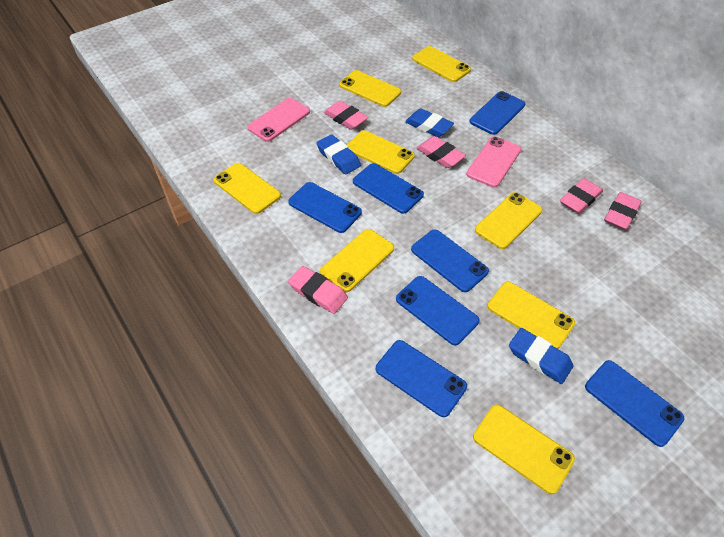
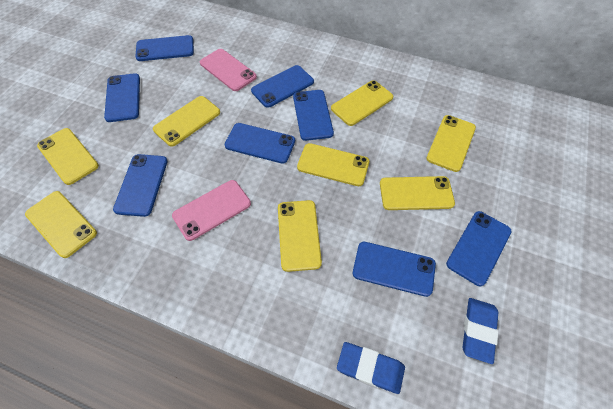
blue eraser: 3 -> 2
blue phone: 7 -> 8
pink eraser: 5 -> 0

